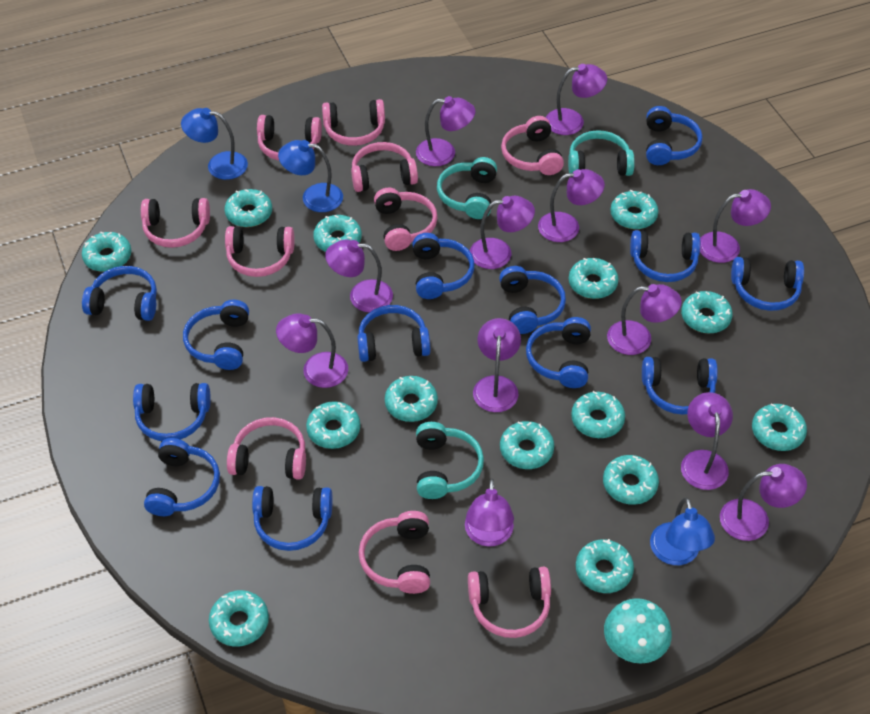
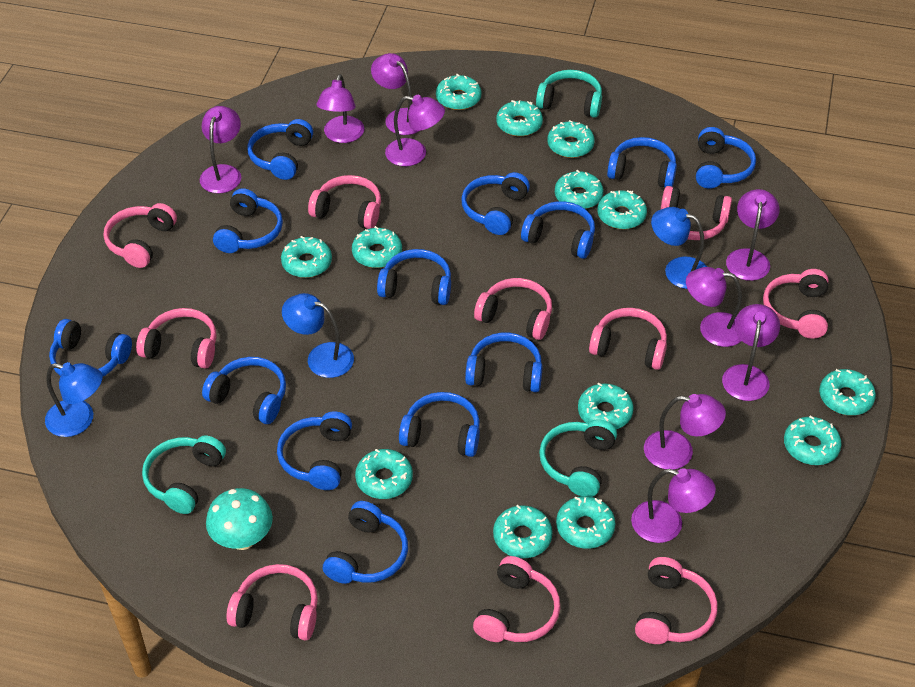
purple lamp: 12 -> 9
turquoise donut: 14 -> 13

